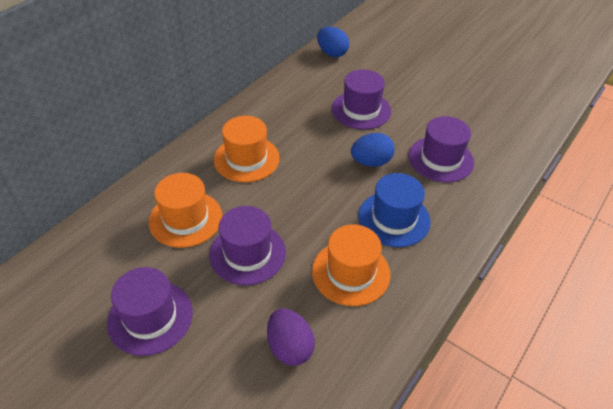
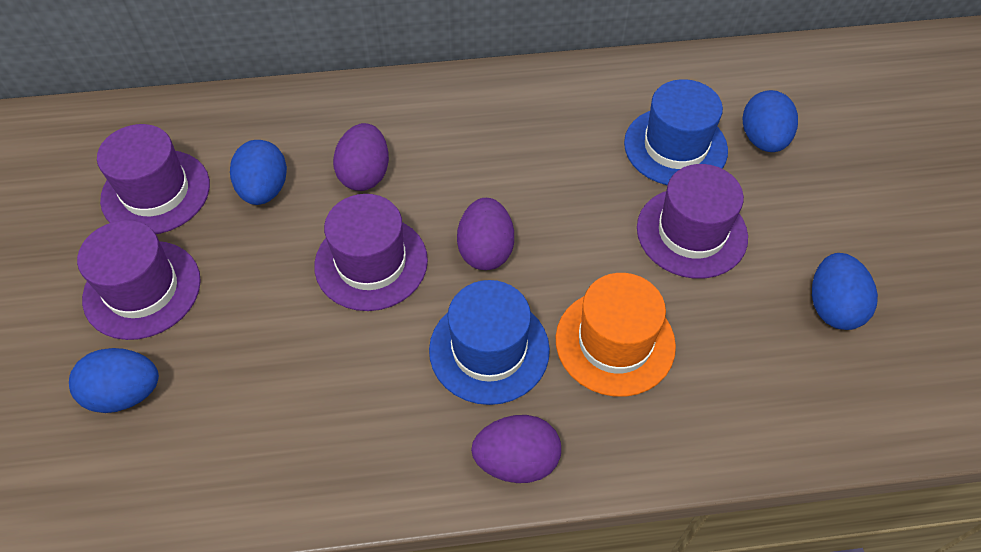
blue egg: 2 -> 4
blue hat: 1 -> 2
orange hat: 3 -> 1
purple egg: 1 -> 3

